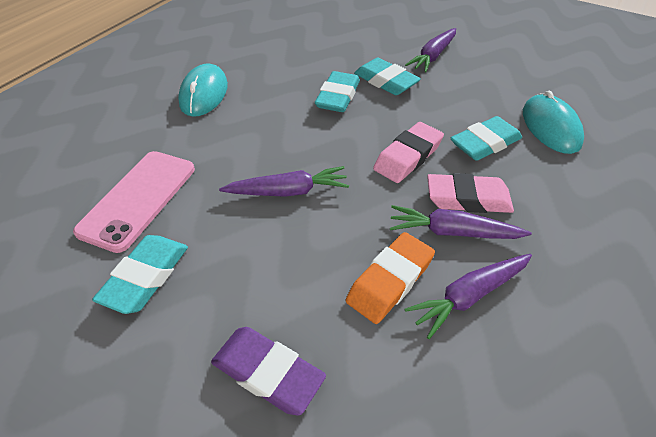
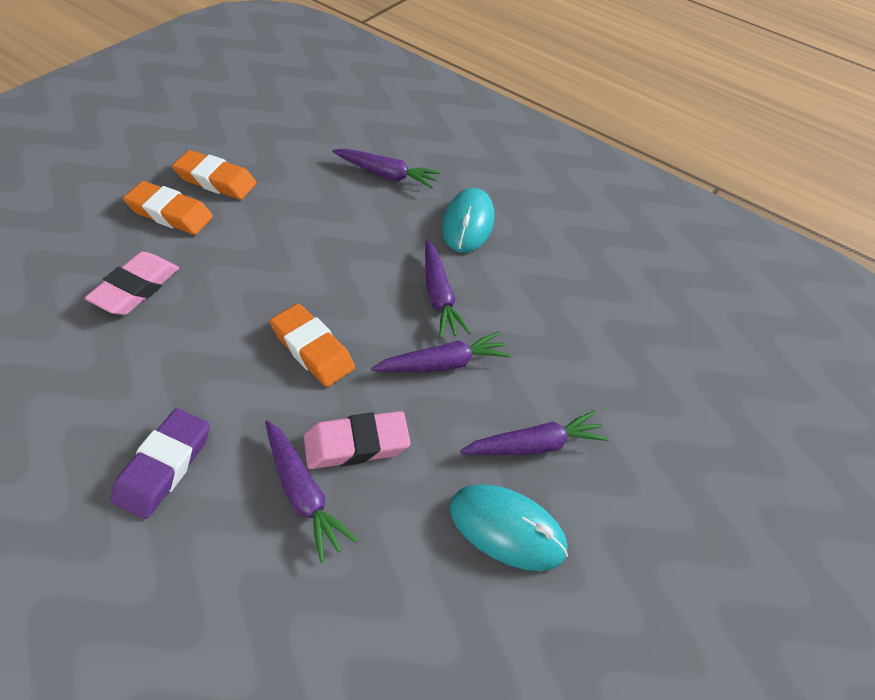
orange eraser: 1 -> 3
pink phone: 1 -> 0
purple carrot: 4 -> 5
turquoise eraser: 4 -> 0

